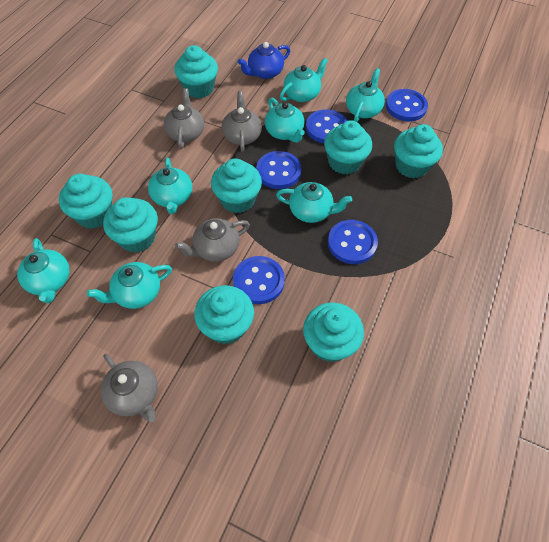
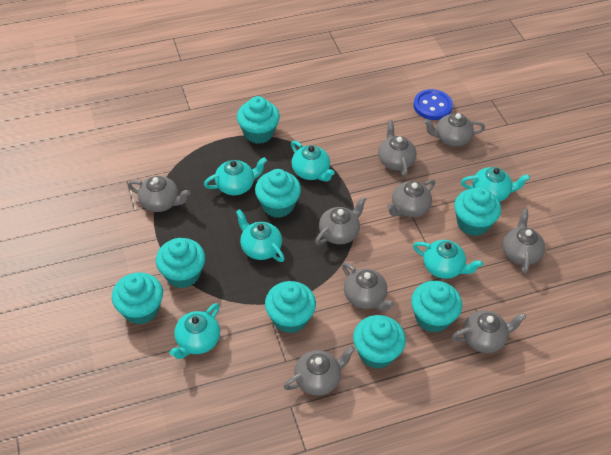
blue button: 5 -> 1
blue teapot: 1 -> 0
grey teapot: 4 -> 9
turquoise teapot: 7 -> 6

